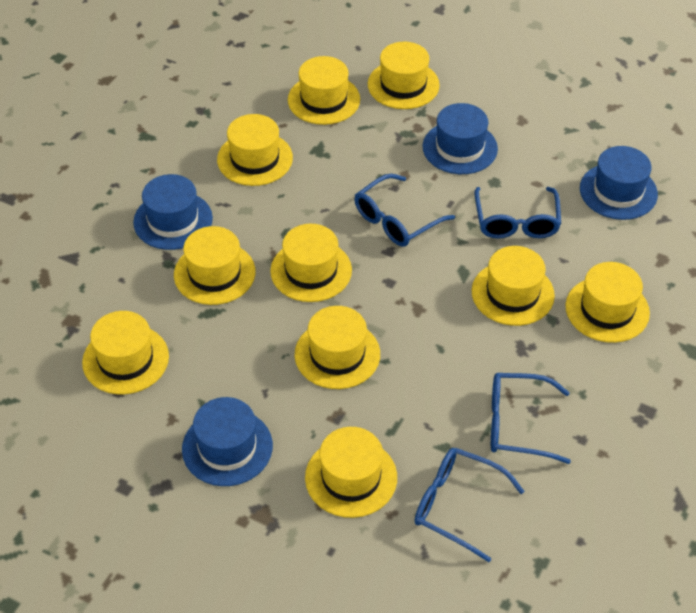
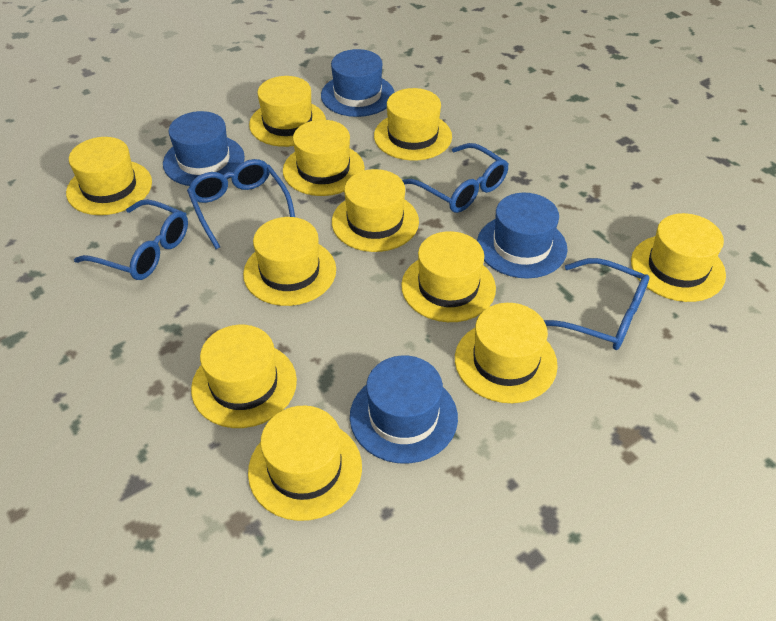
yellow hat: 10 -> 11

